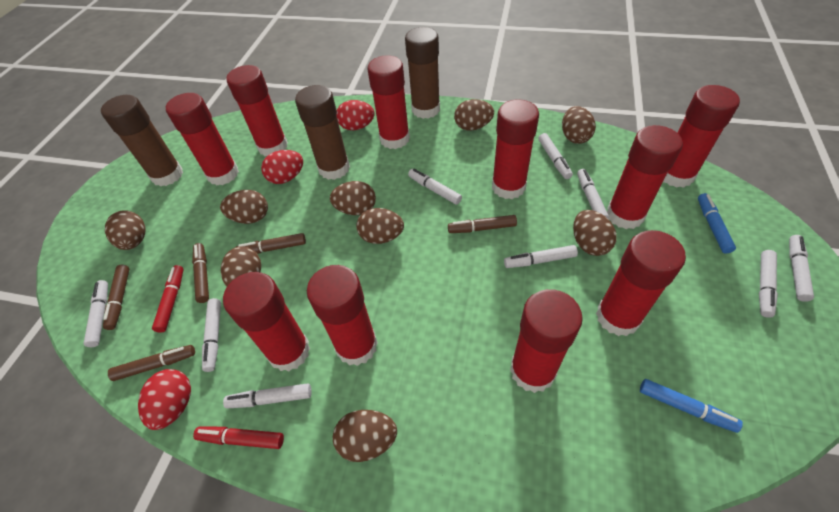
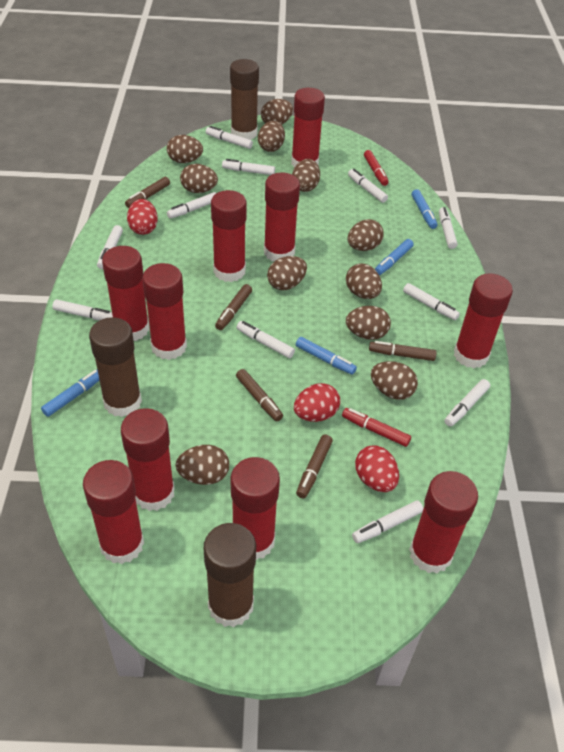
blue marker: 2 -> 4
brown egg: 9 -> 11
white marker: 9 -> 11

